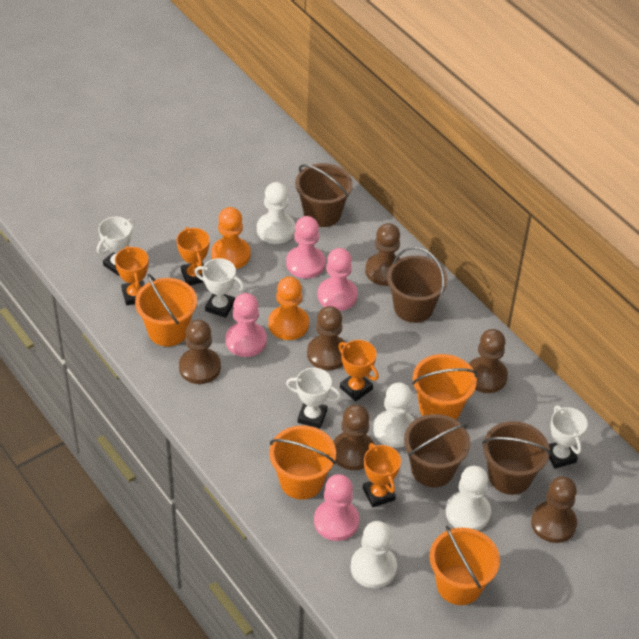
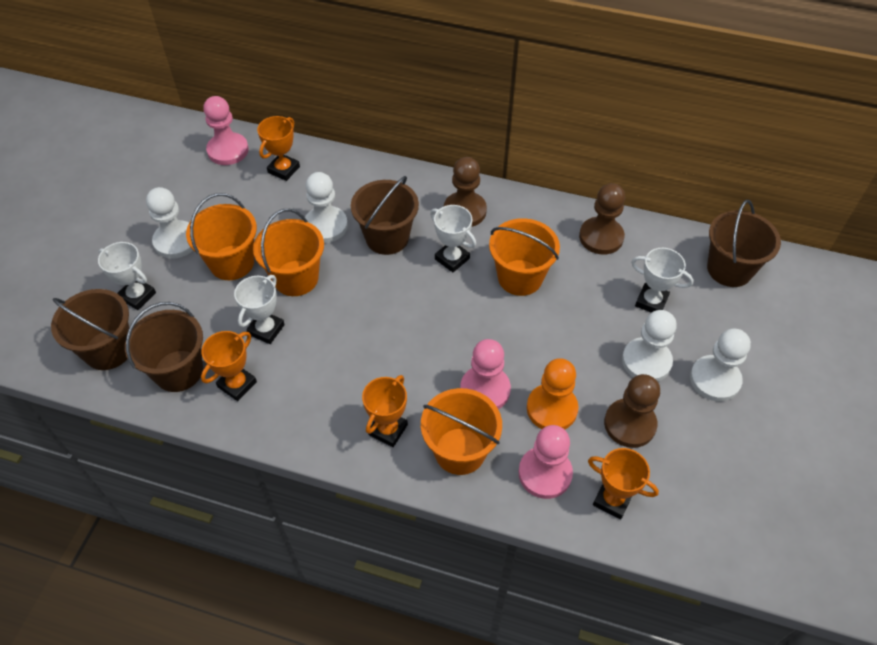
brown pawn: 6 -> 3
orange pawn: 2 -> 1
pink pawn: 4 -> 3

